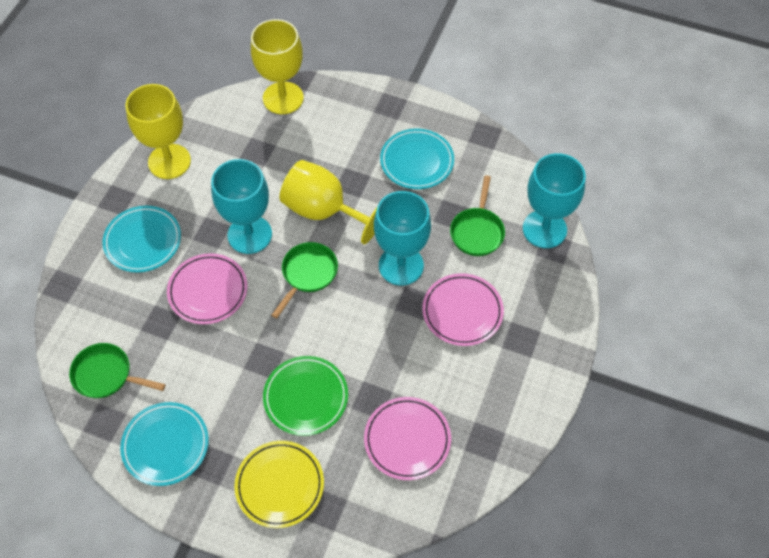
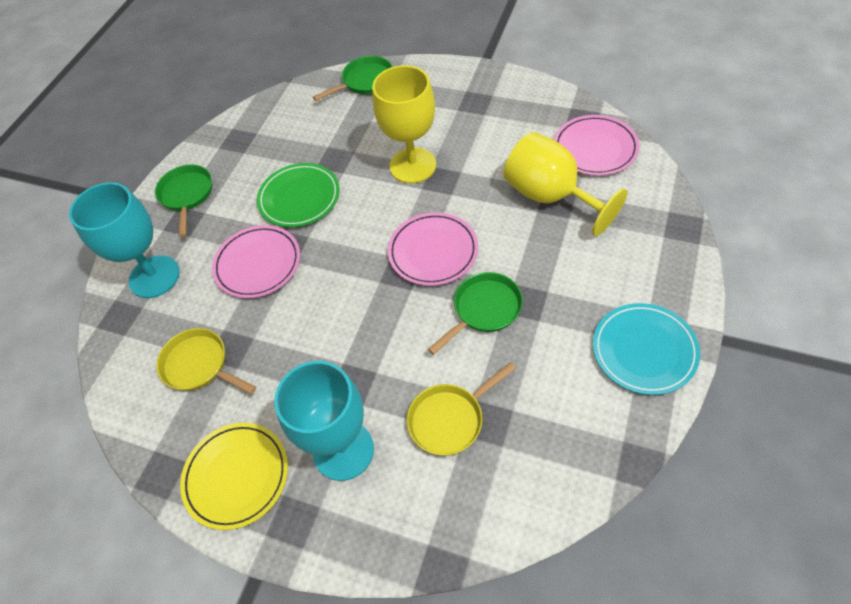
turquoise goblet: 3 -> 2
turquoise plate: 3 -> 1
yellow goblet: 3 -> 2
yellow pan: 0 -> 2

